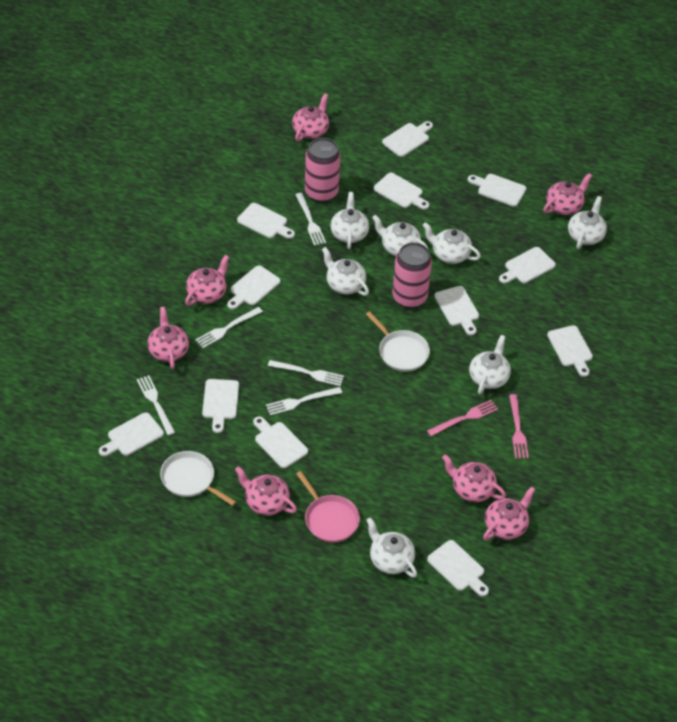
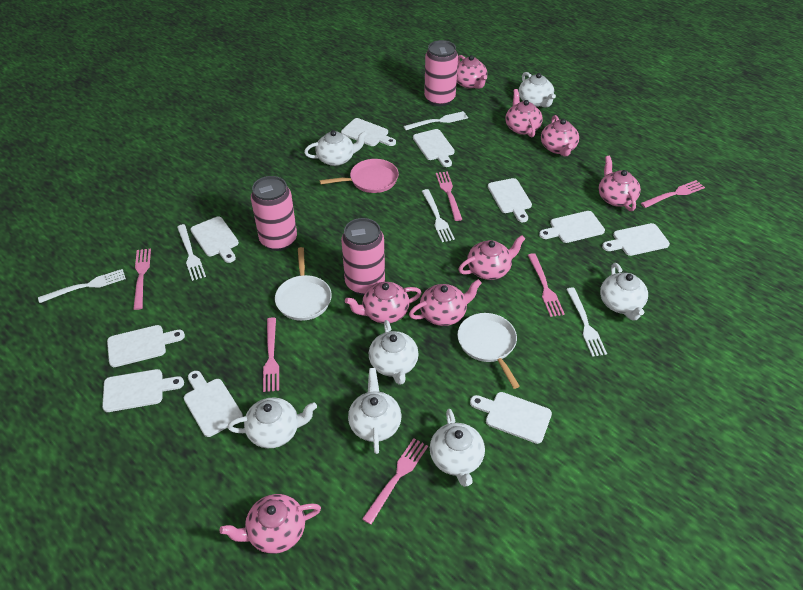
pink can: 2 -> 3
pink fork: 2 -> 6
pink teapot: 7 -> 8
white cutting board: 12 -> 10

